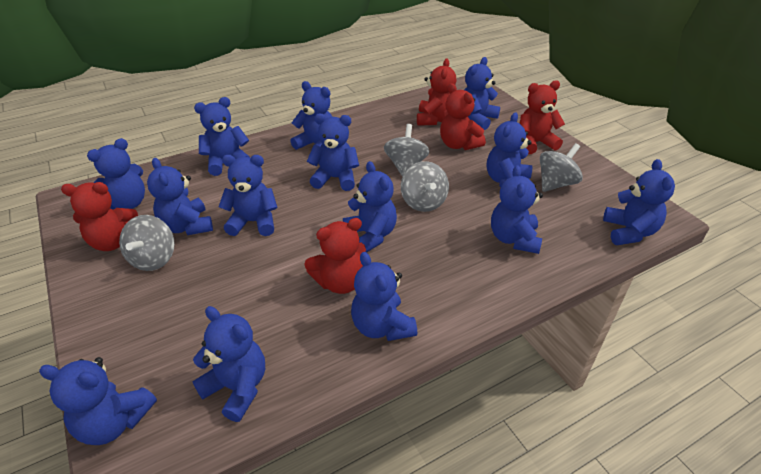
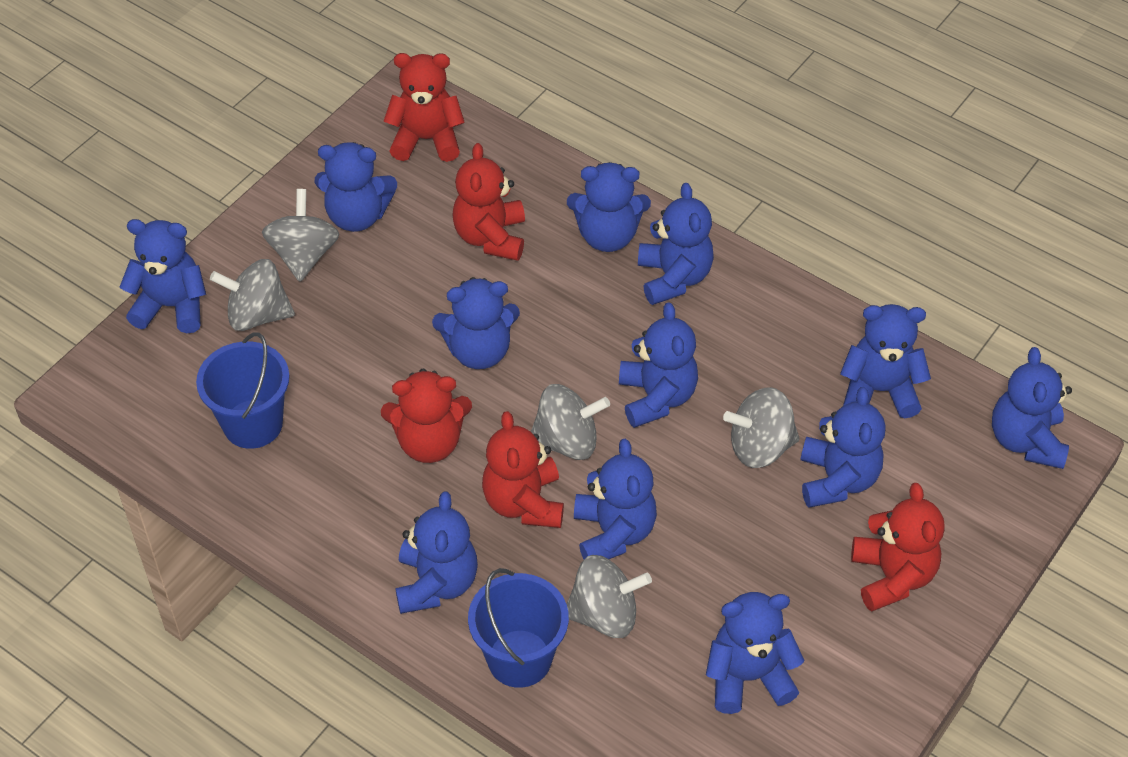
blue bucket: 0 -> 2
blue teddy bear: 14 -> 12
grey spinning top: 4 -> 5

